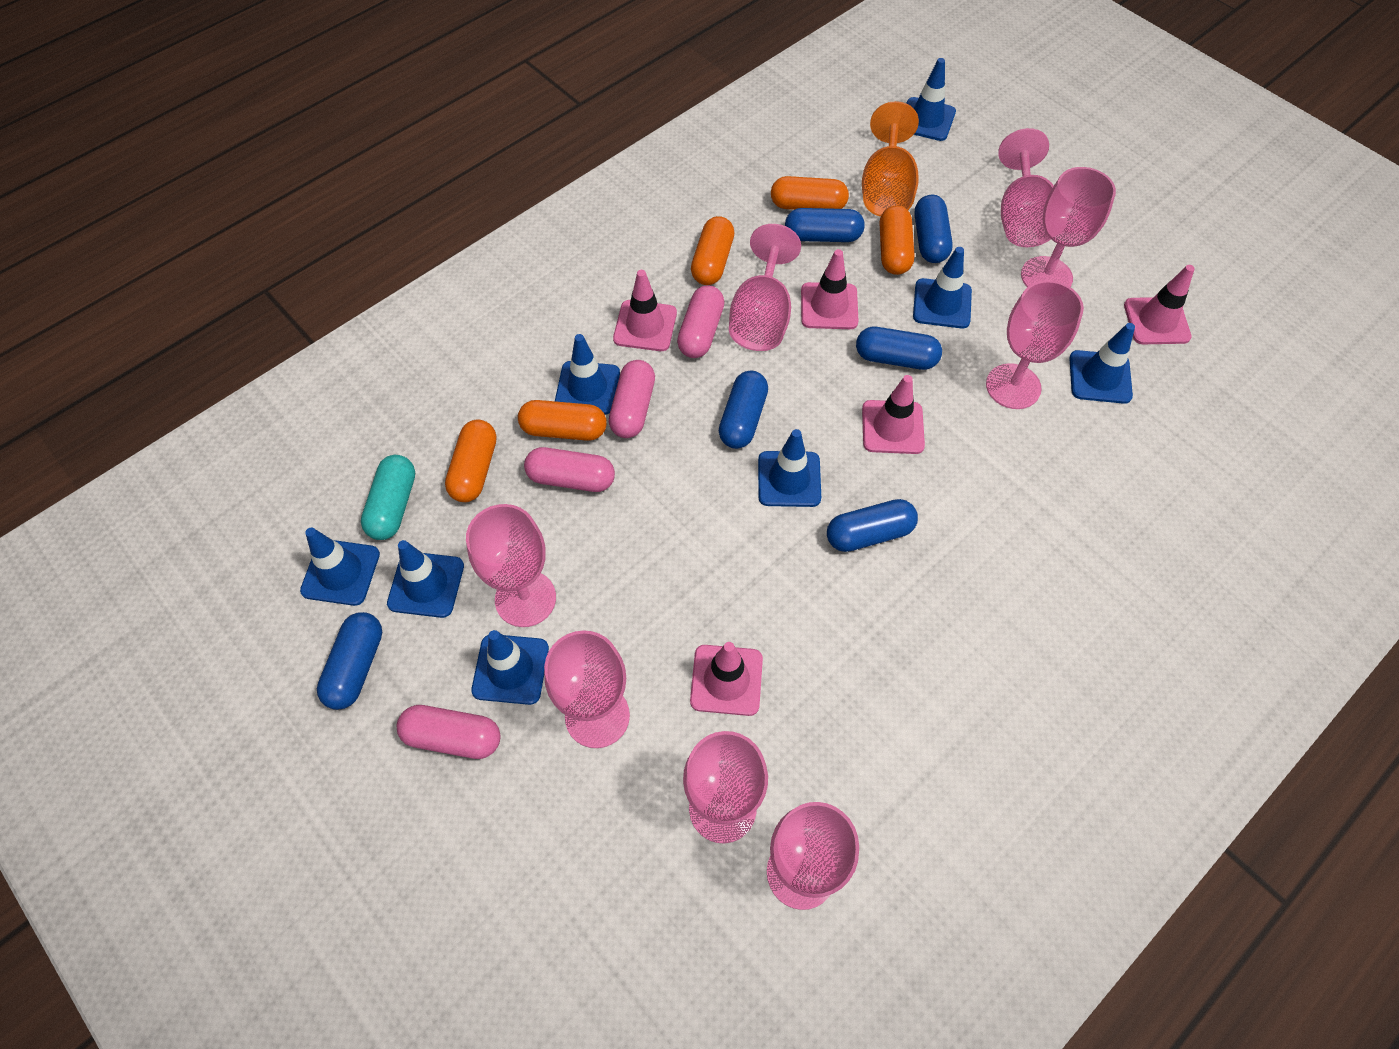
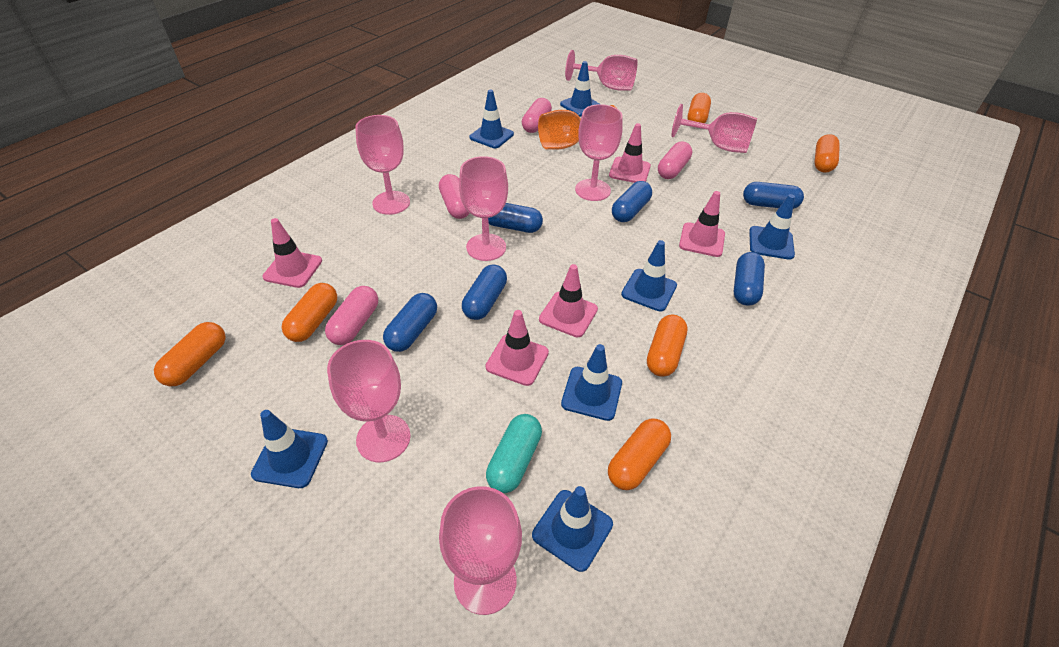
blue traffic cone: 8 -> 7
orange capsule: 5 -> 6
pink goblet: 8 -> 7

